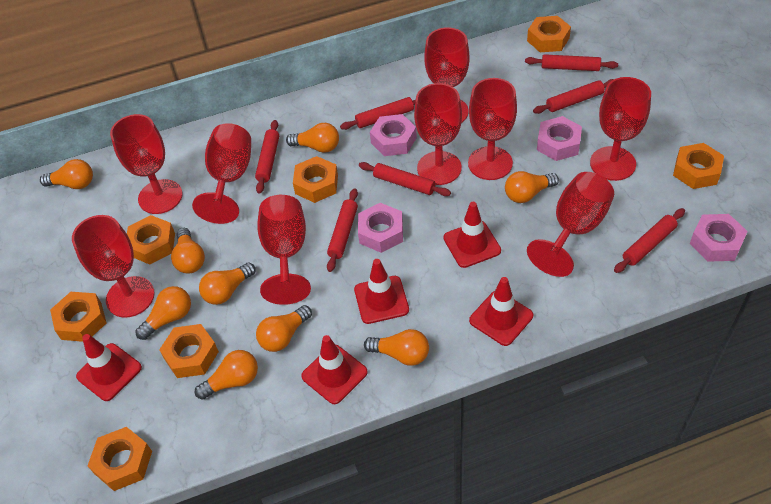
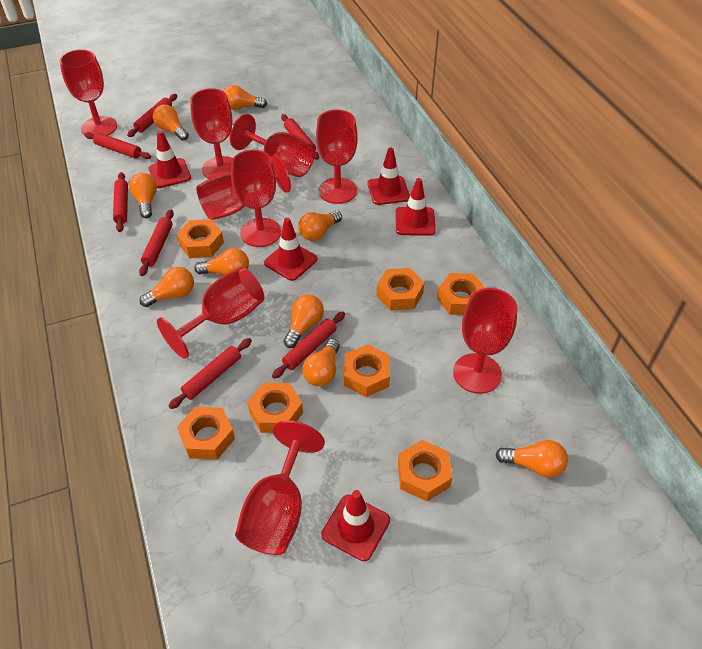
pink nut: 4 -> 0

